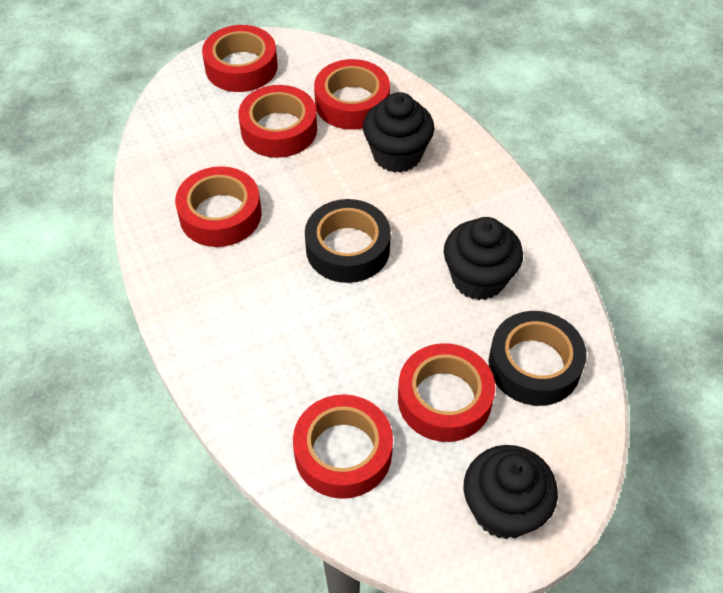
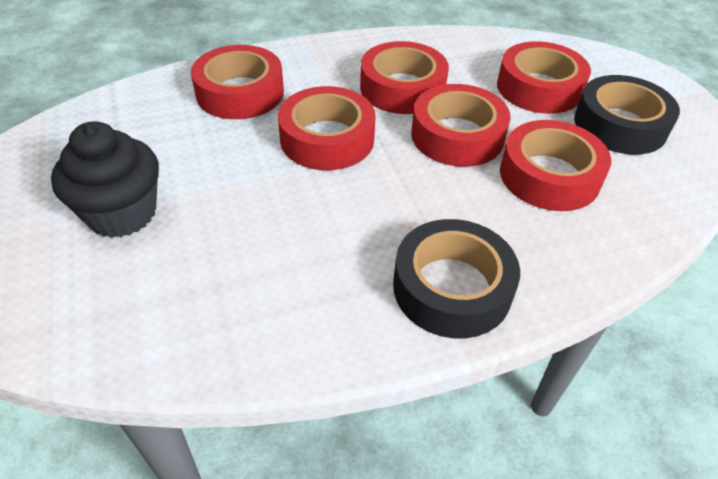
black cupcake: 3 -> 1

